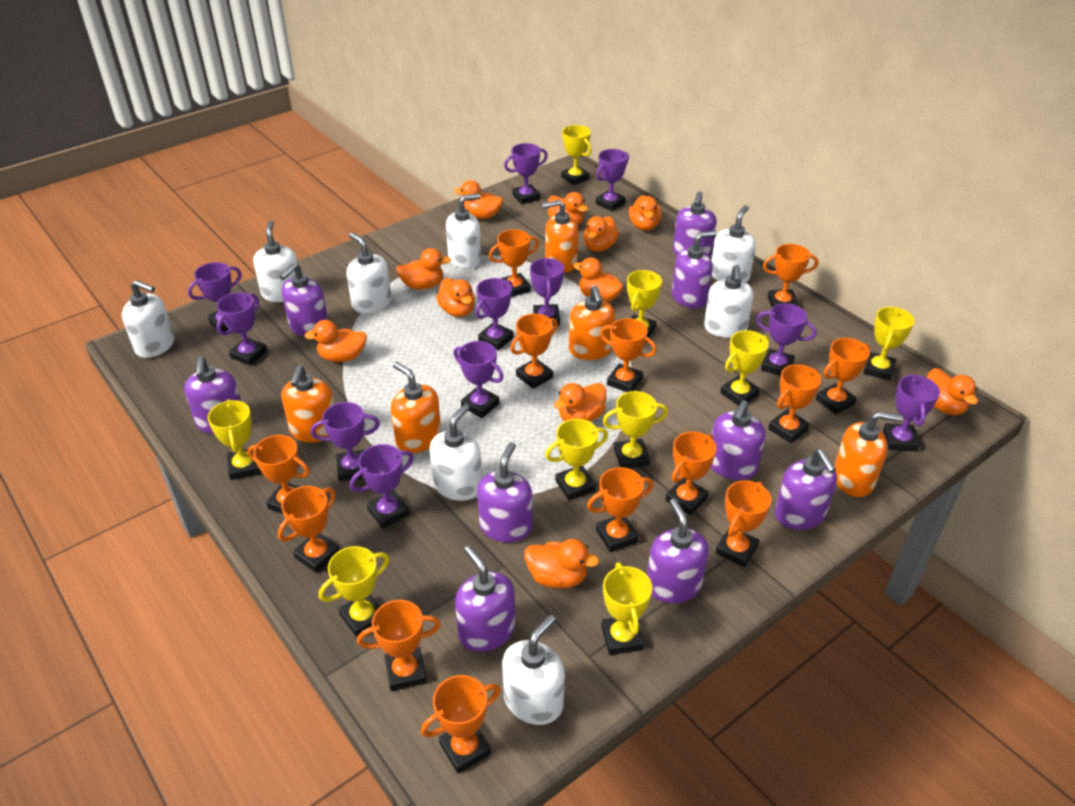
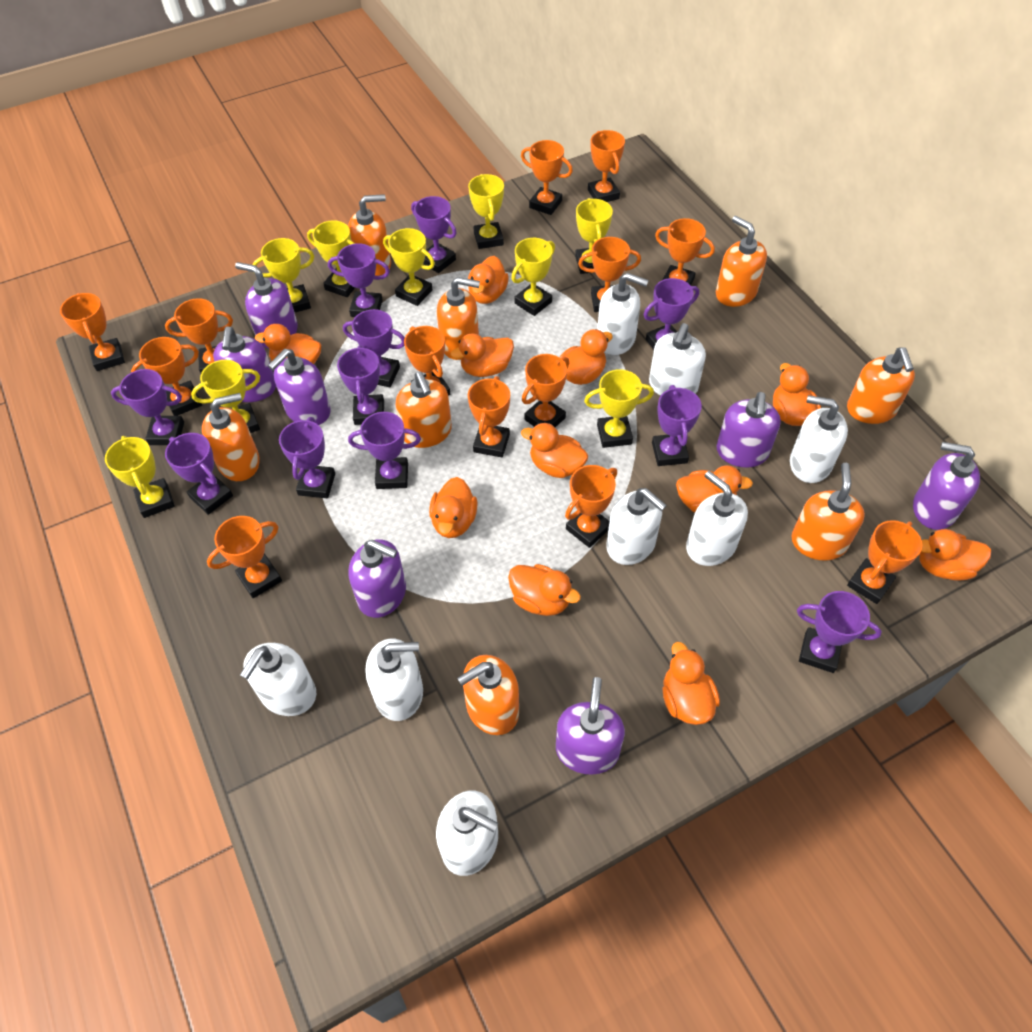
orange soap dispenser: 5 -> 8
purple soap dispenser: 9 -> 7

